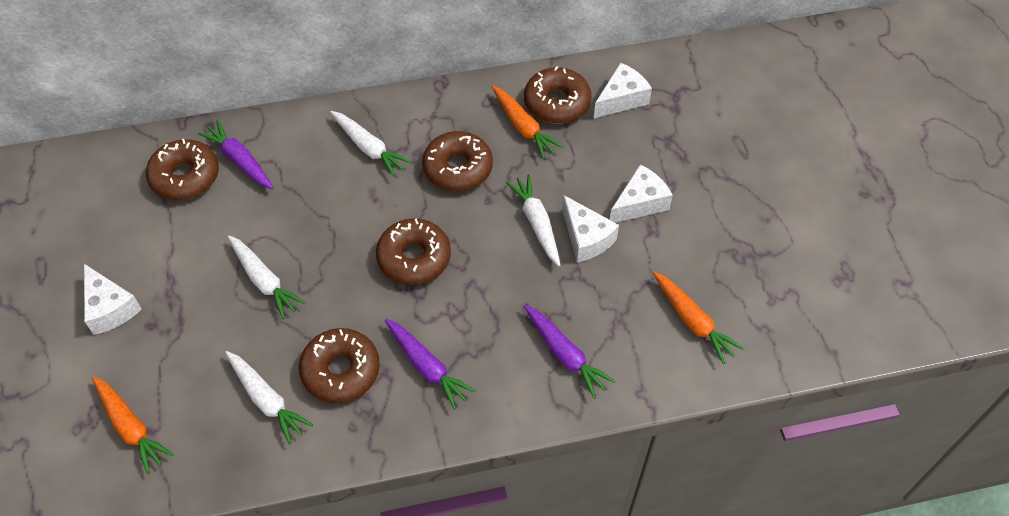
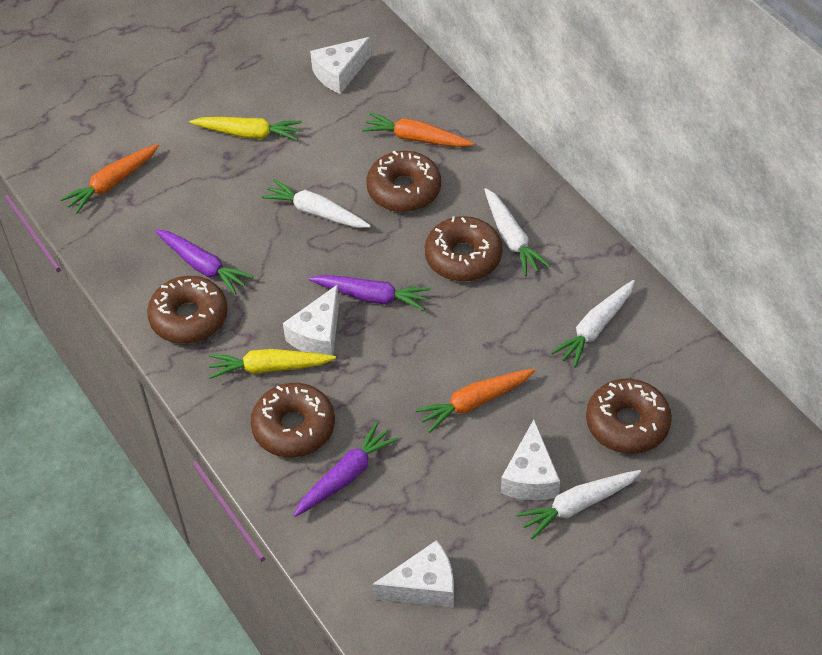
yellow carrot: 0 -> 2

